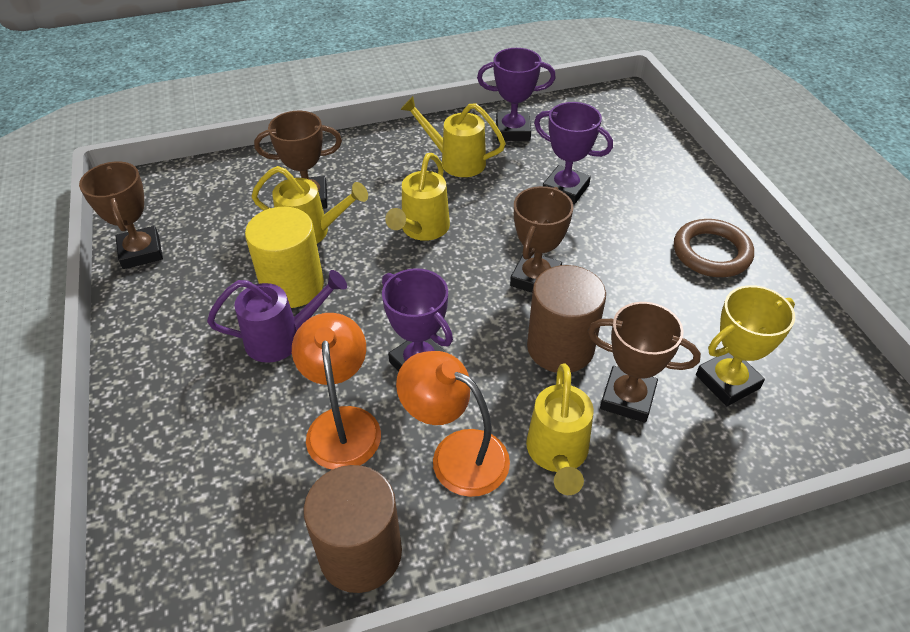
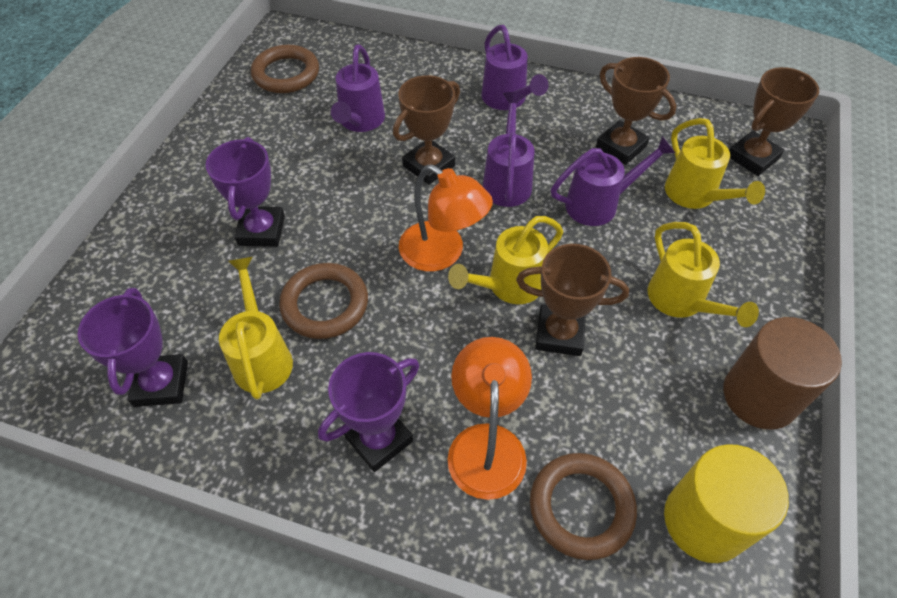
brown cylinder: 2 -> 1
brown ring: 1 -> 3
purple watering can: 1 -> 4
yellow trophy: 1 -> 0

